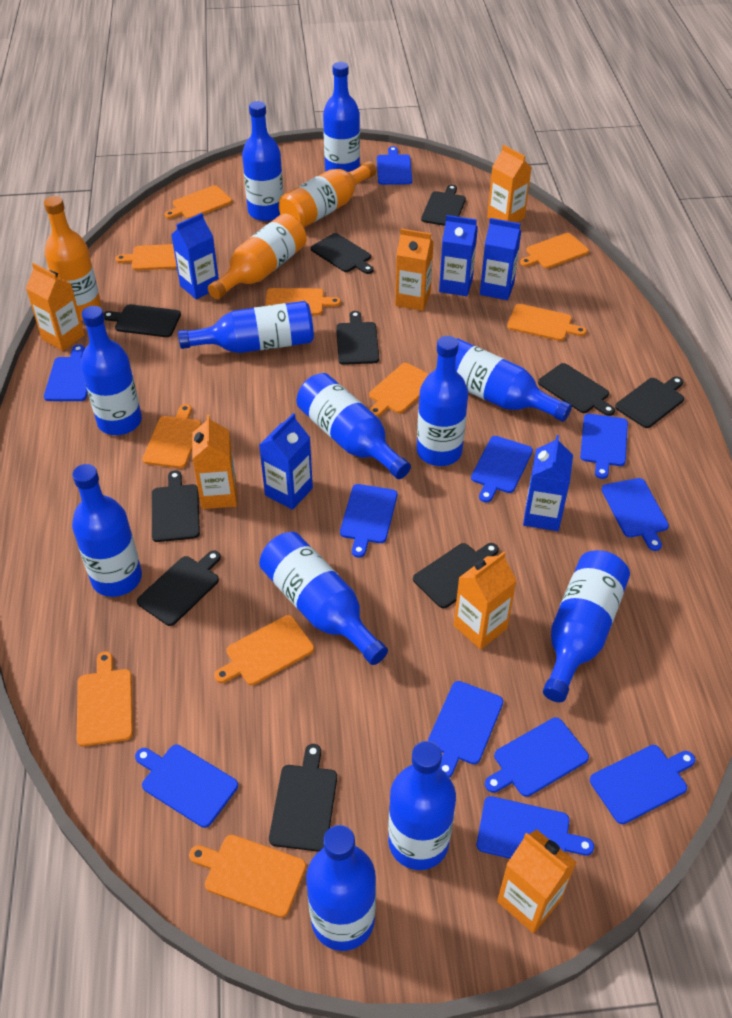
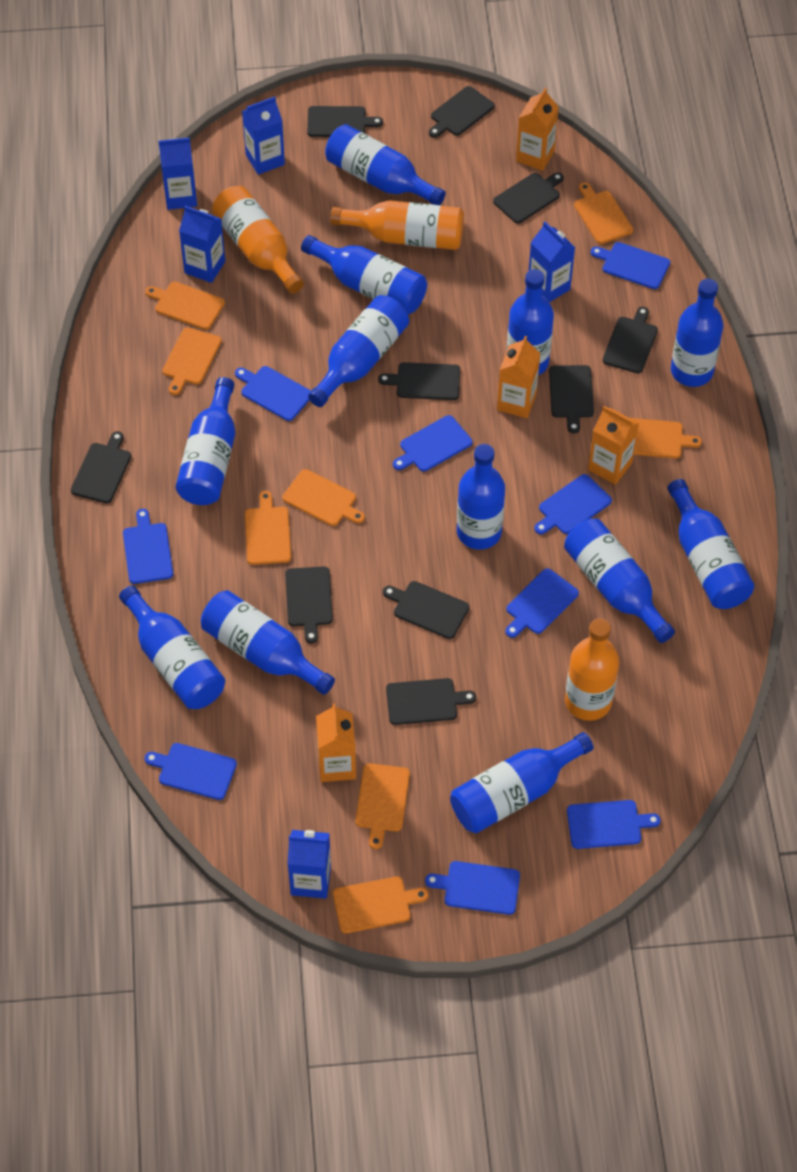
blue cutting board: 11 -> 9
orange carton: 6 -> 4
orange cutting board: 10 -> 8

